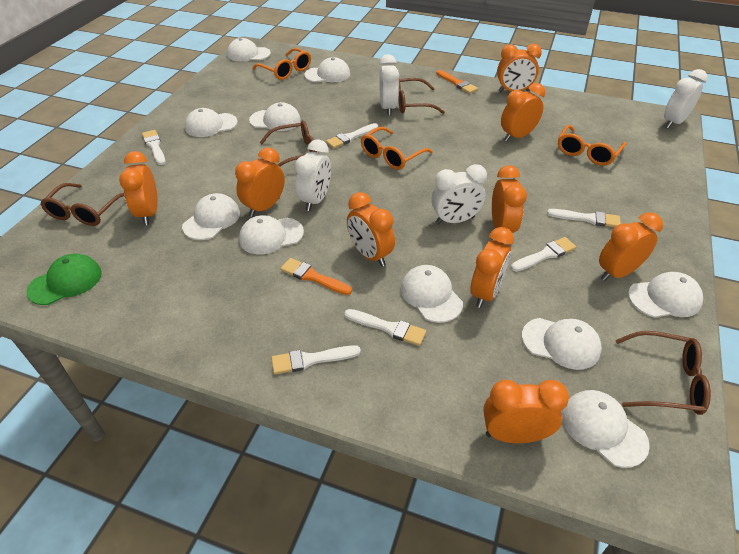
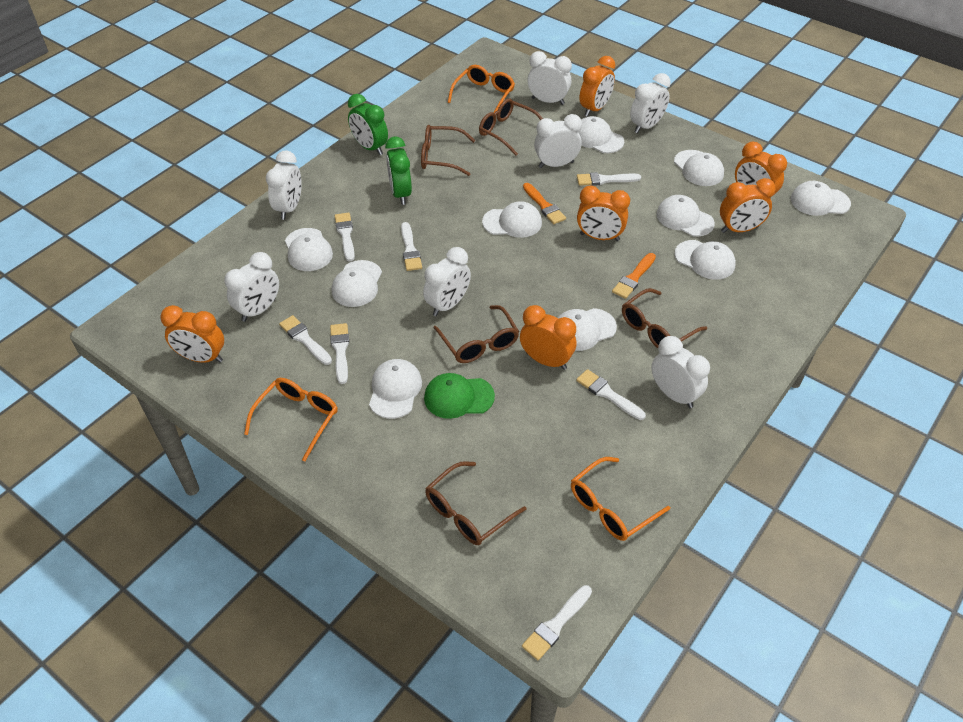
brown glasses: 4 -> 5
green clock: 0 -> 2
orange clock: 9 -> 6
white brush: 6 -> 7
white clock: 4 -> 7

